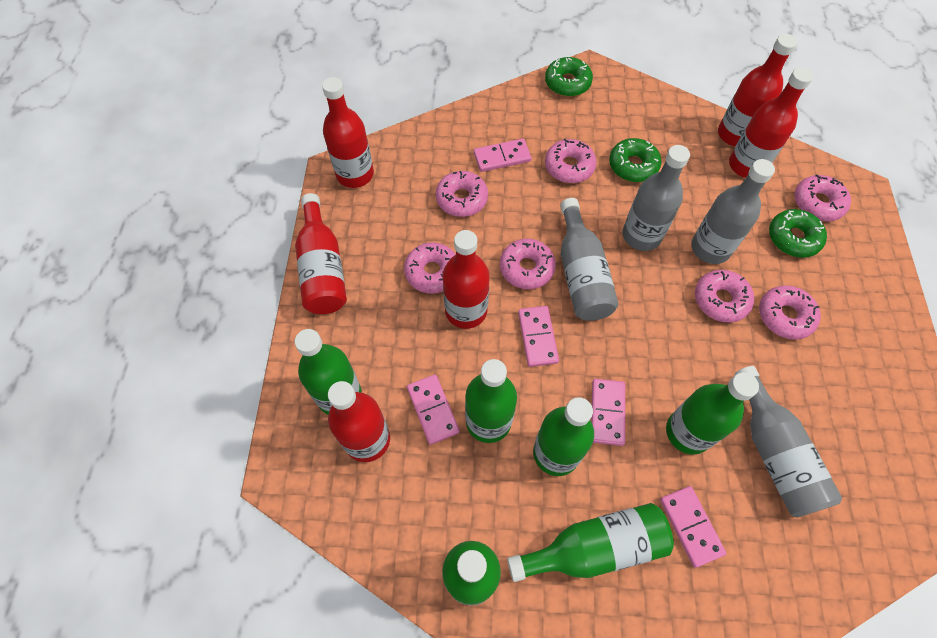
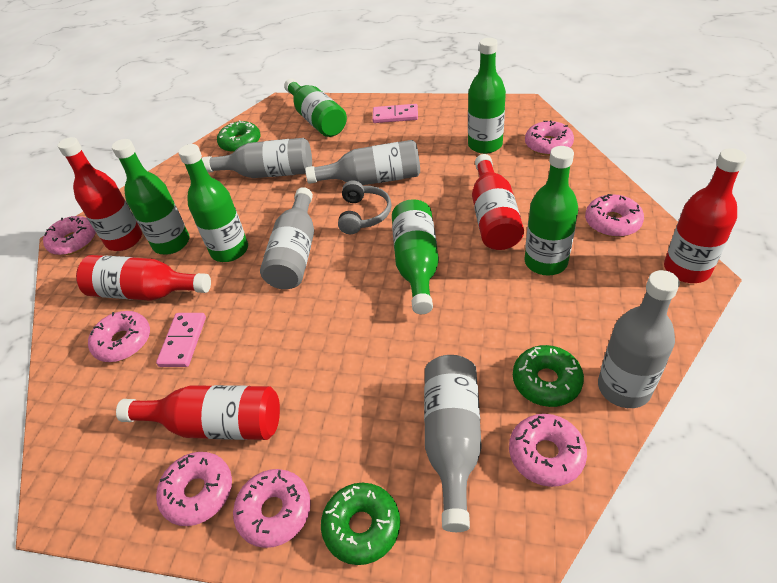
grey bottle: 4 -> 5
grey headphones: 0 -> 1
pink domino: 5 -> 2
red bottle: 6 -> 5

